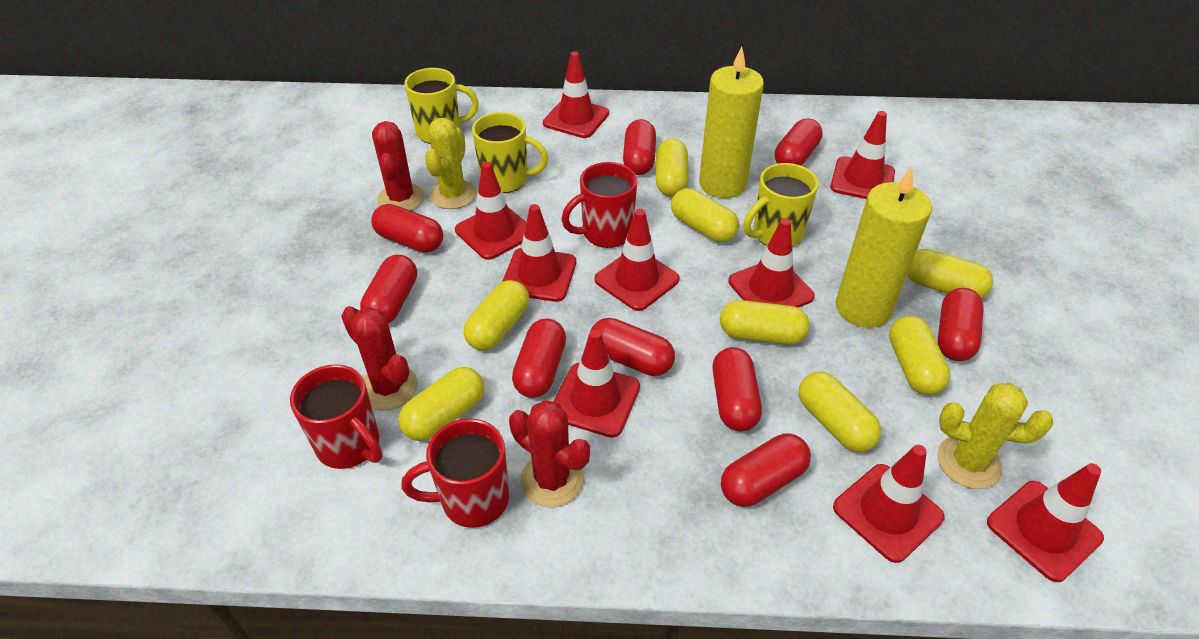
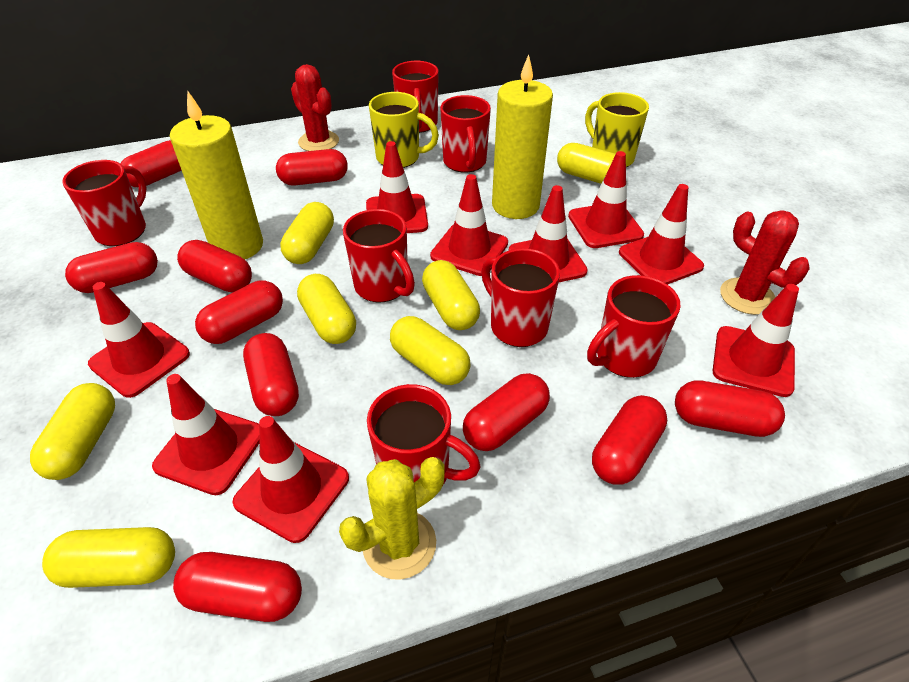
red cactus: 3 -> 2
red capsule: 9 -> 10
red mug: 3 -> 7
yellow cactus: 2 -> 1
yellow capsule: 8 -> 7
yellow mug: 3 -> 2

